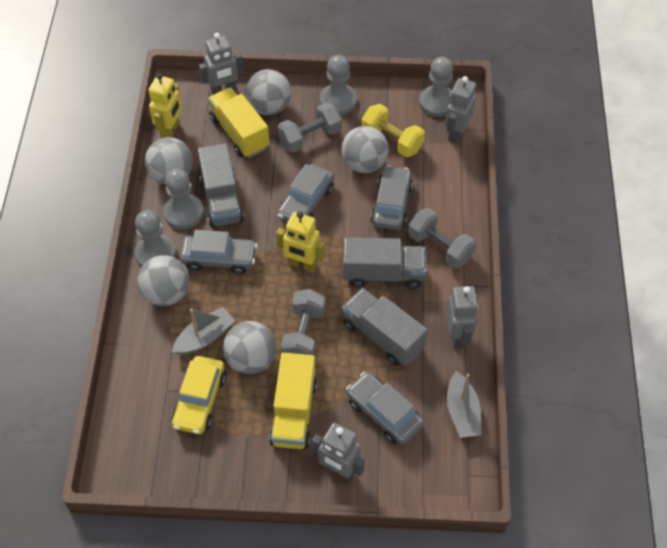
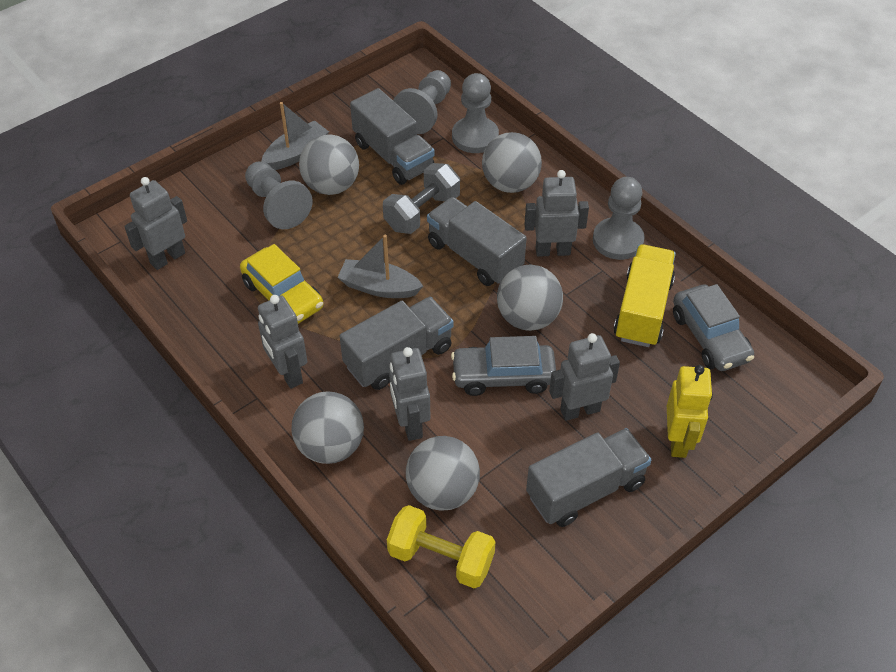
grey car: 4 -> 2
grey dumbbell: 3 -> 1
grey robot: 4 -> 5
grey truck: 3 -> 4
yellow robot: 2 -> 1
yellow truck: 2 -> 1

